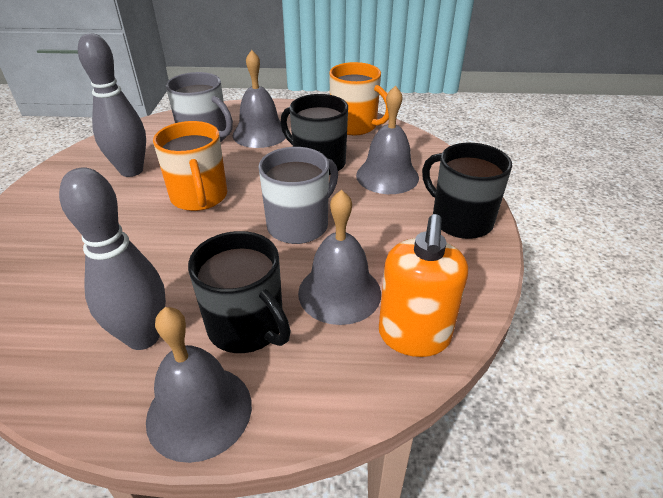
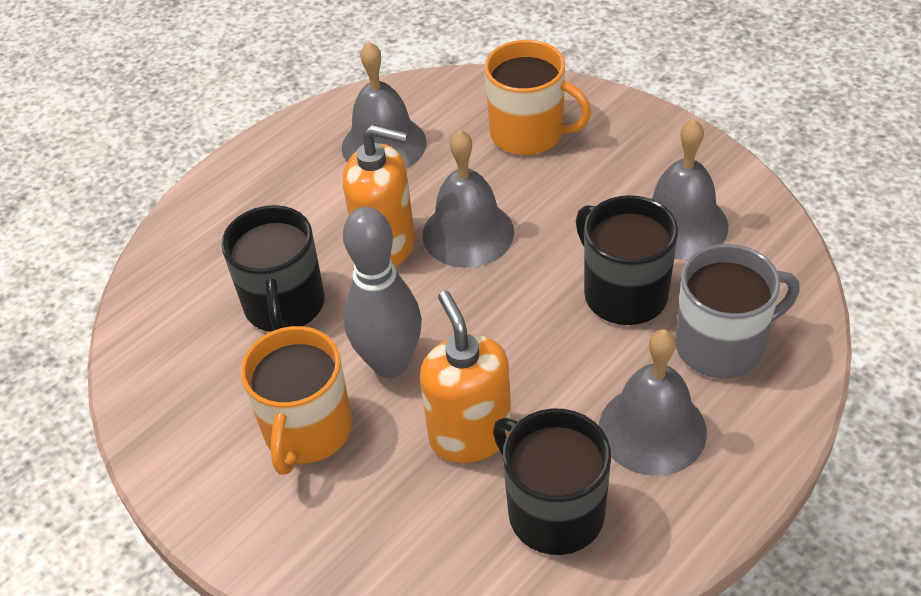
grey bowling pin: 2 -> 1
grey mug: 2 -> 1
orange soap dispenser: 1 -> 2

